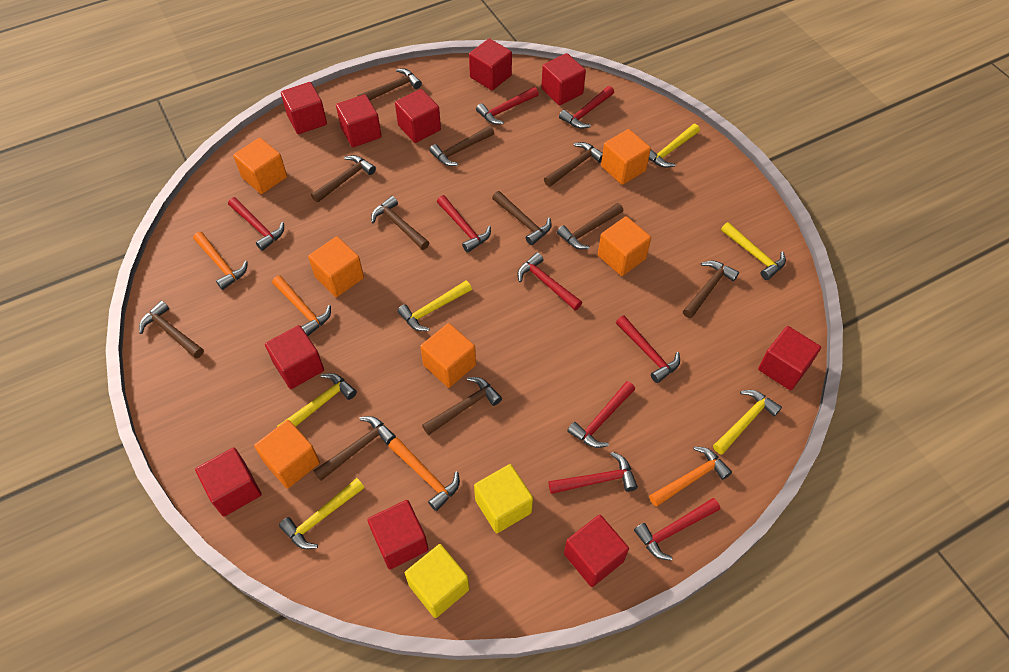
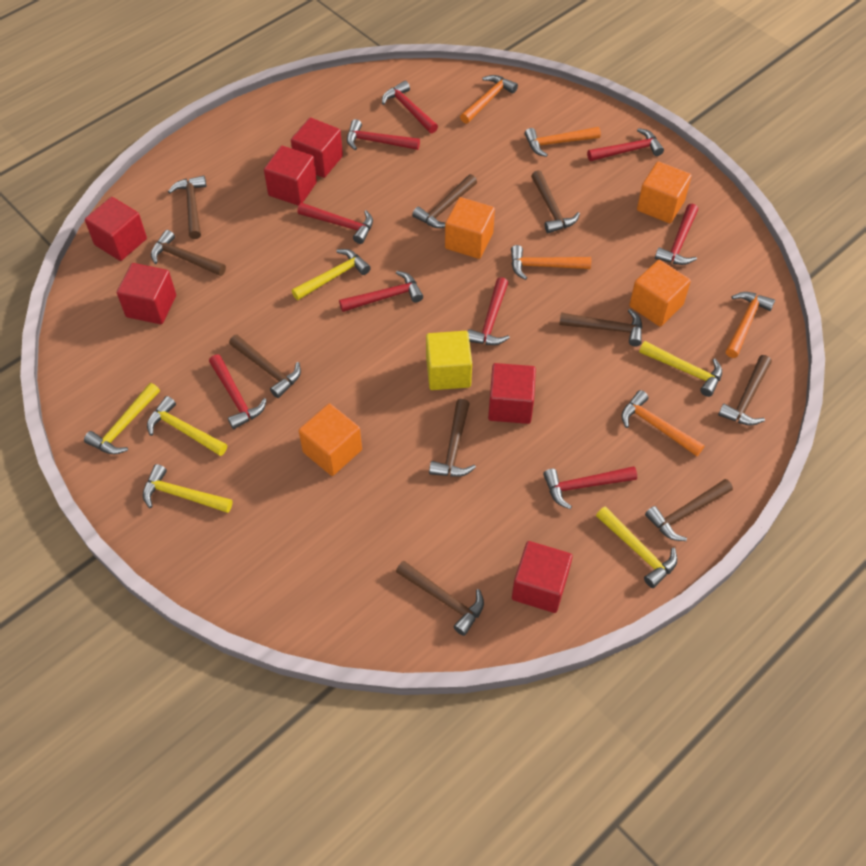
brown hammer: 11 -> 10
orange cube: 6 -> 4
orange hammer: 4 -> 5
red cube: 10 -> 6
yellow cube: 2 -> 1

